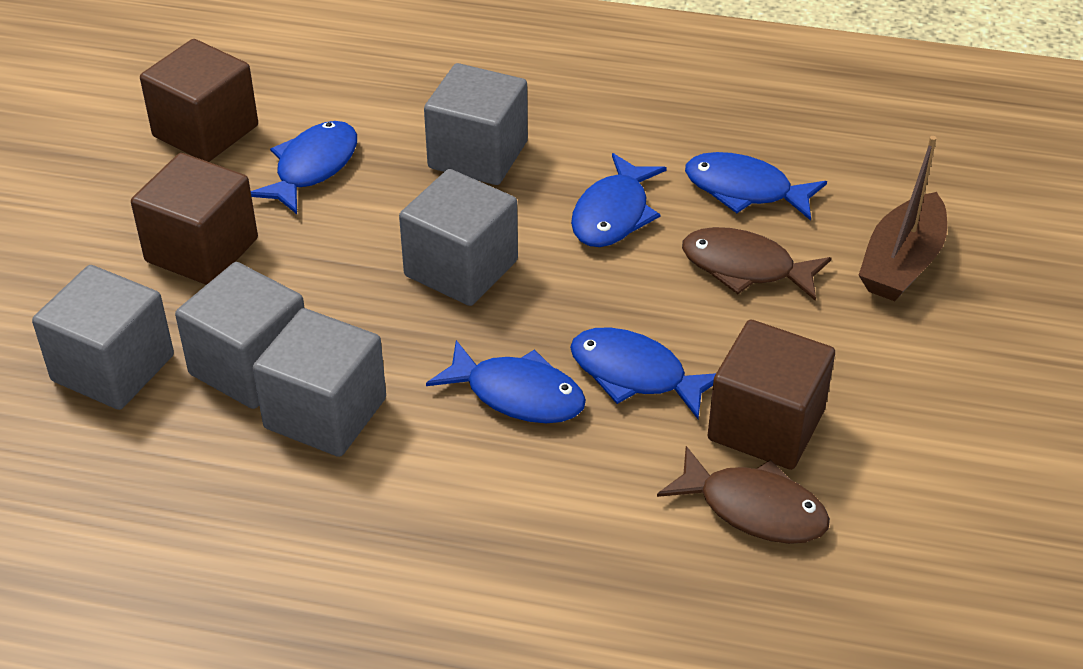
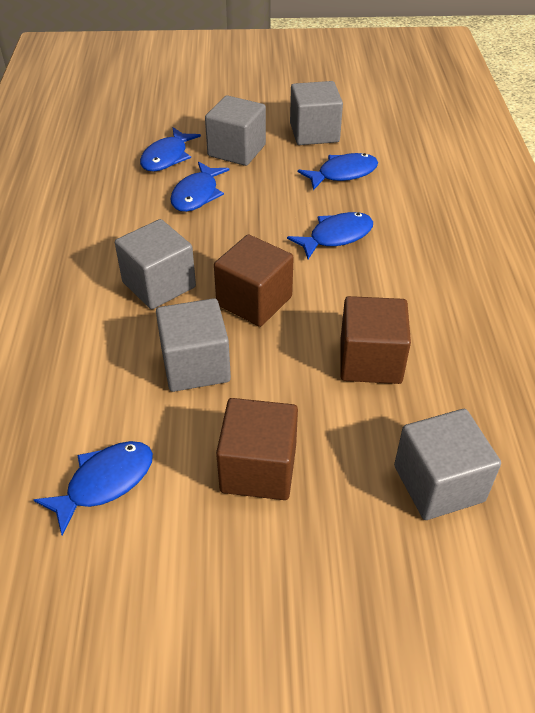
brown boat: 1 -> 0
brown fish: 2 -> 0

